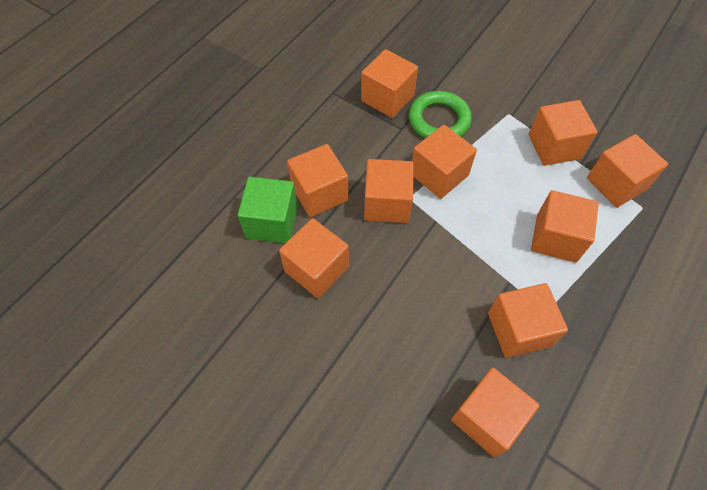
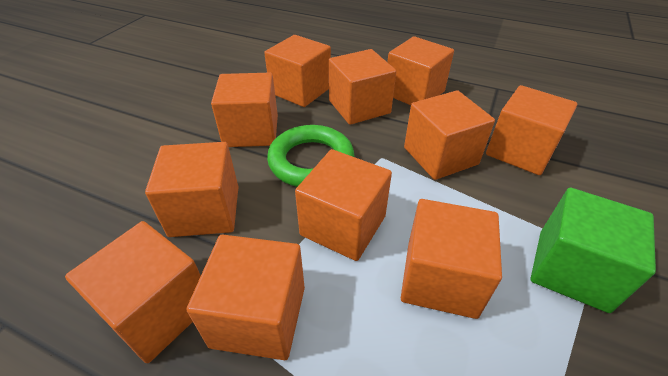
orange cube: 10 -> 11

